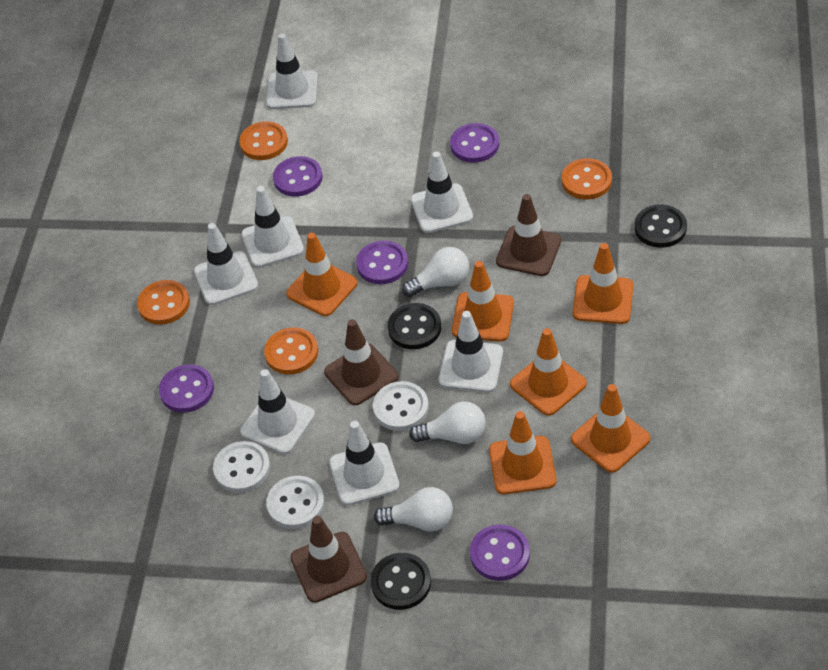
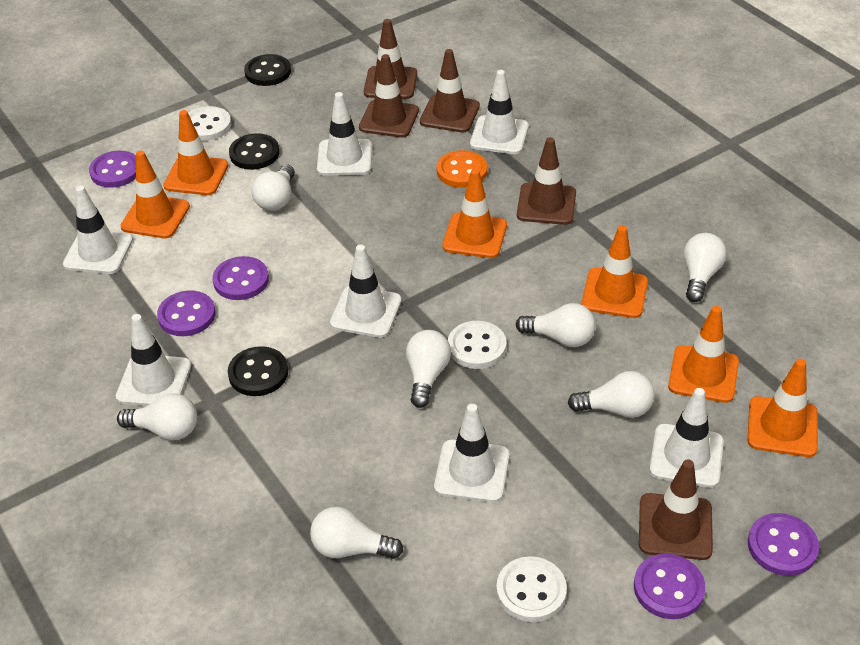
brown traffic cone: 3 -> 5
orange button: 4 -> 1
white light bulb: 3 -> 7

